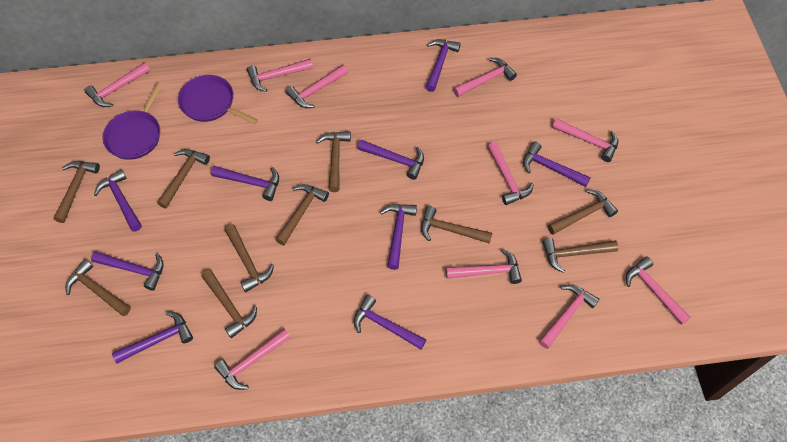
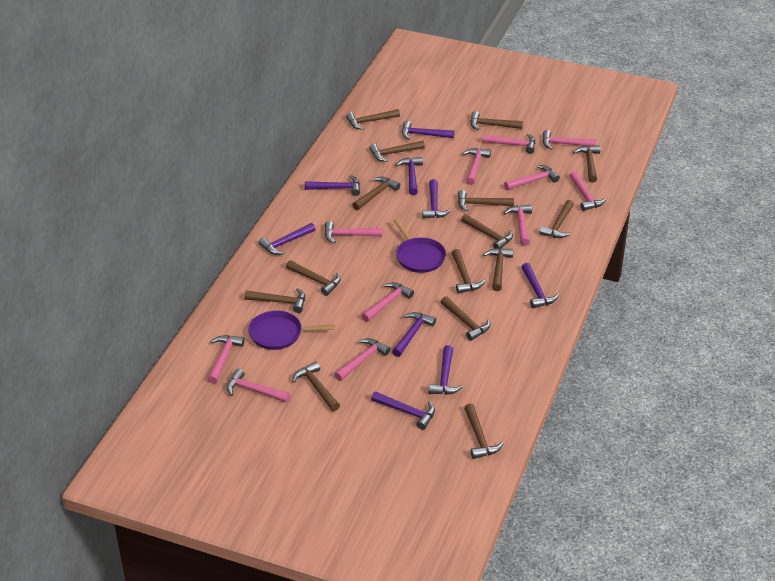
brown hammer: 10 -> 15
pink hammer: 10 -> 11

